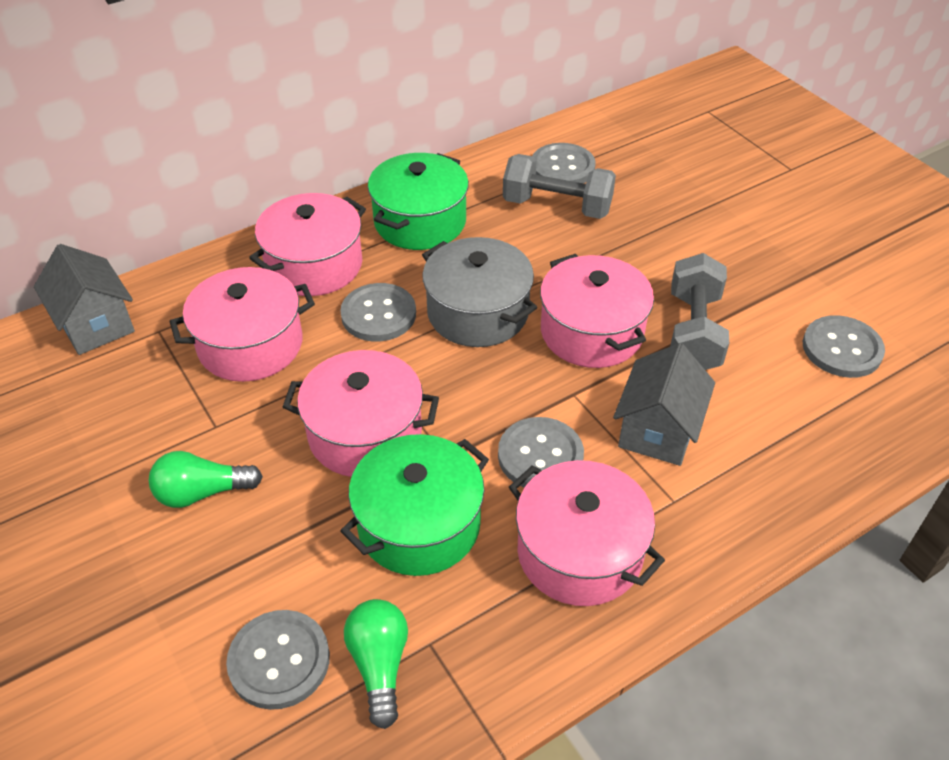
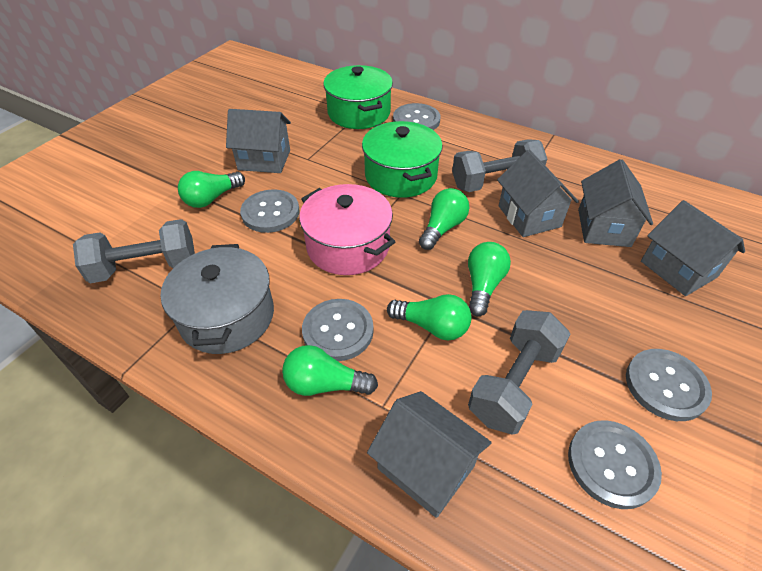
green light bulb: 2 -> 5
grey dumbbell: 2 -> 3
grey house: 2 -> 5
pink pot: 5 -> 1

